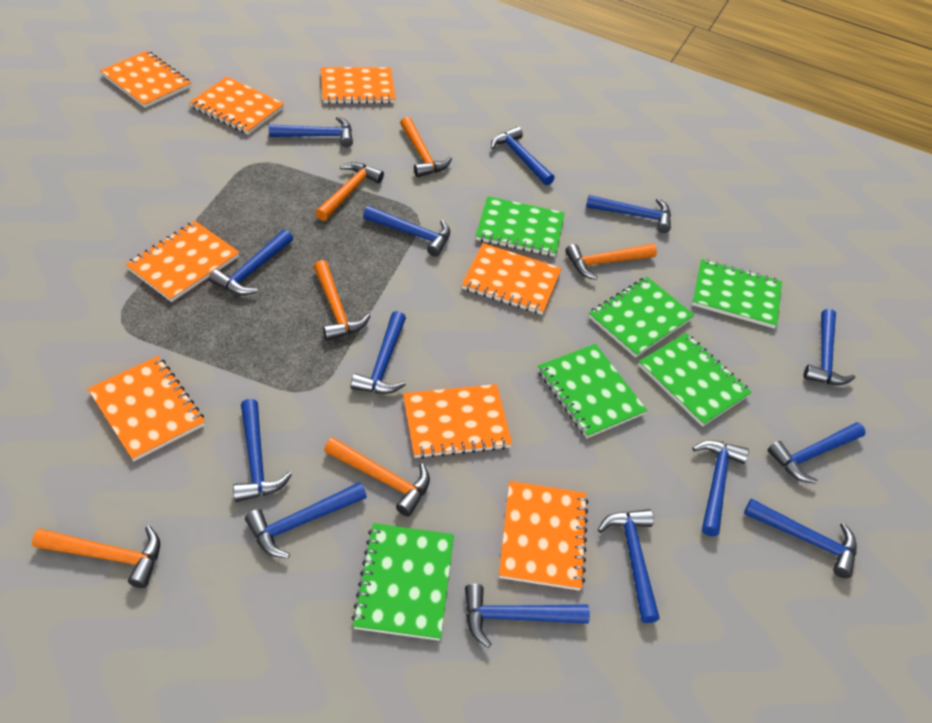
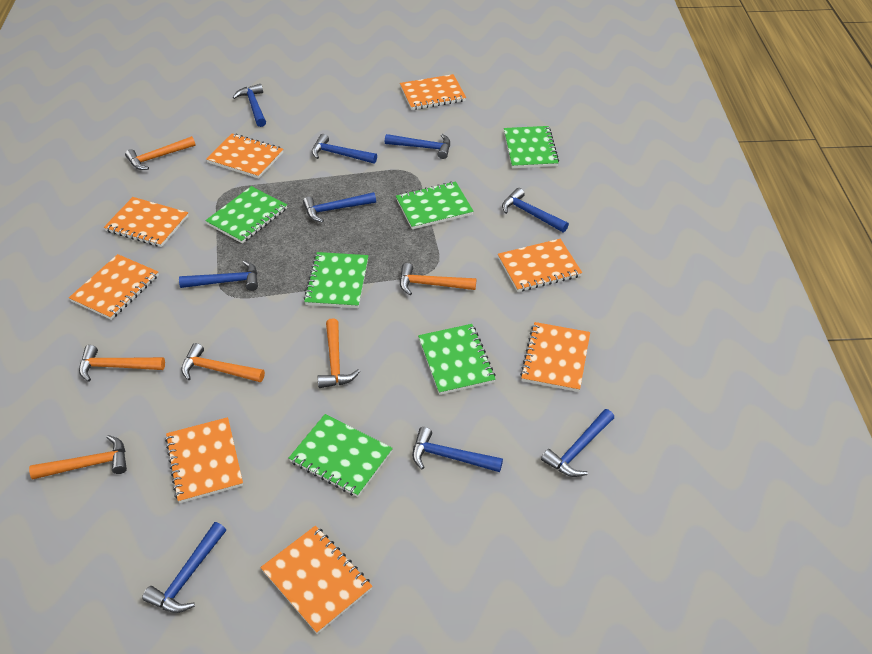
blue hammer: 14 -> 9

